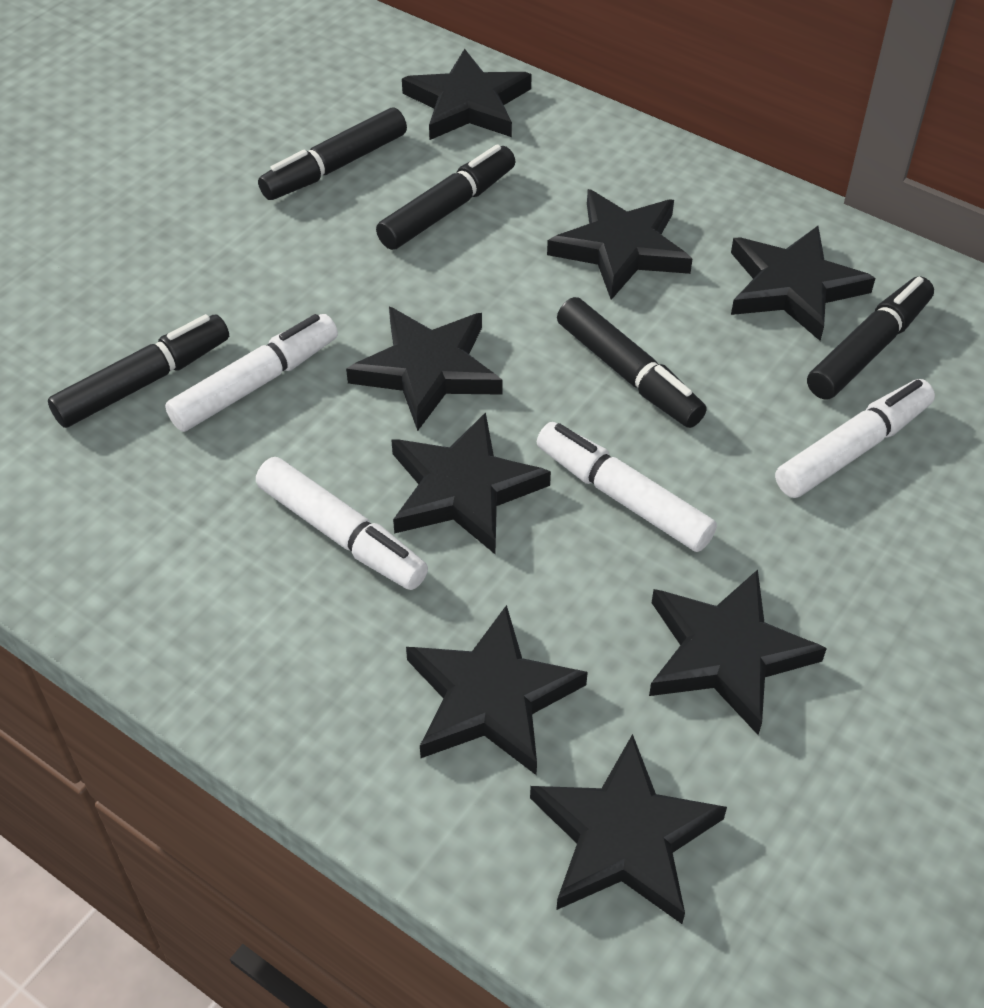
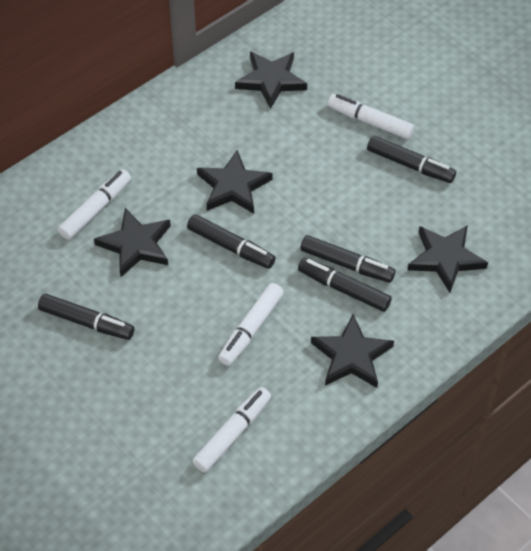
black star: 8 -> 5

